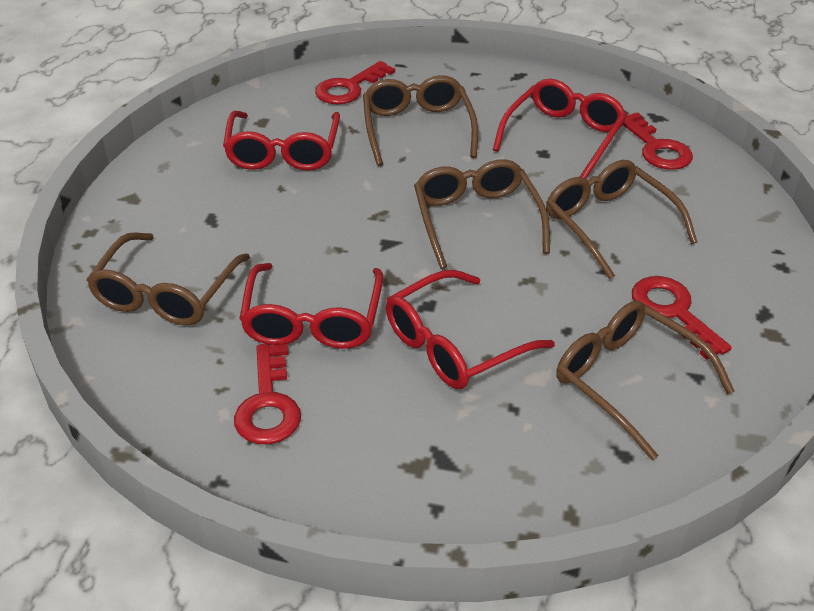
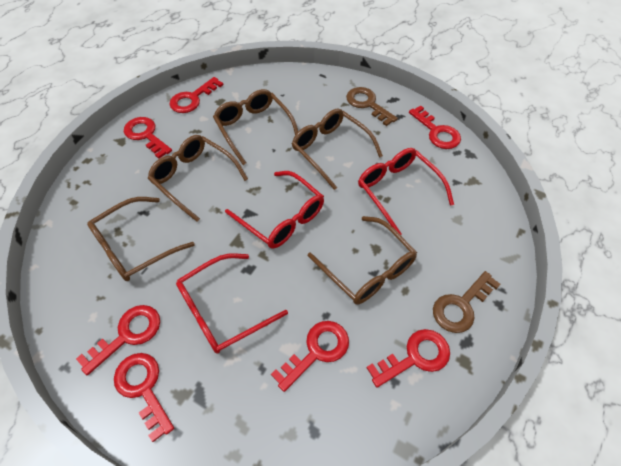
brown key: 0 -> 2
red glasses: 4 -> 3
red key: 4 -> 7

